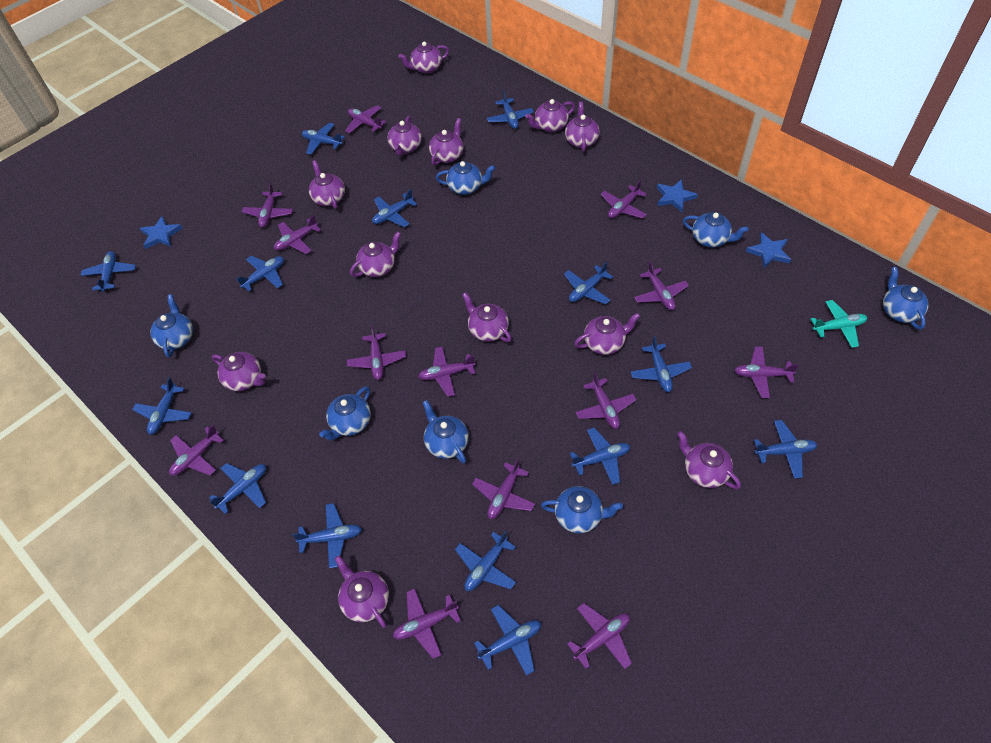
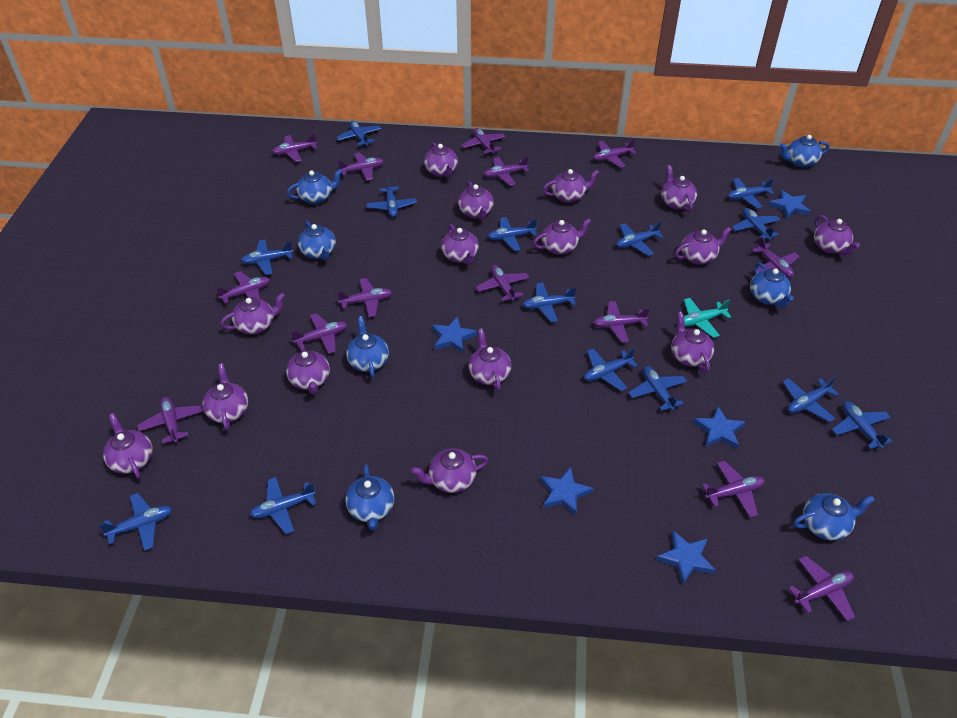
blue star: 3 -> 5
purple plane: 13 -> 14
purple teapot: 12 -> 15

